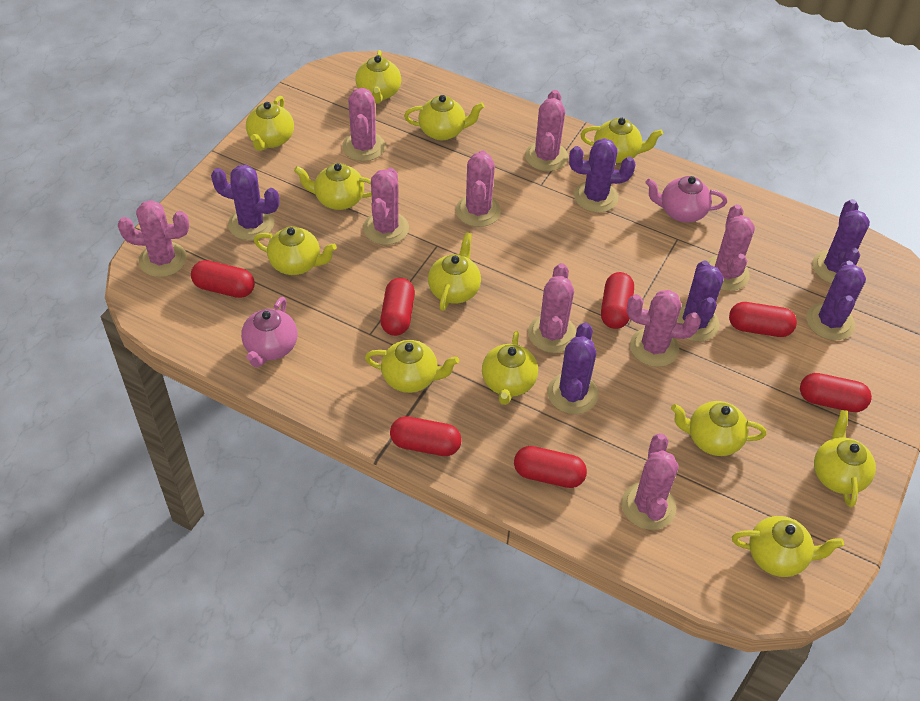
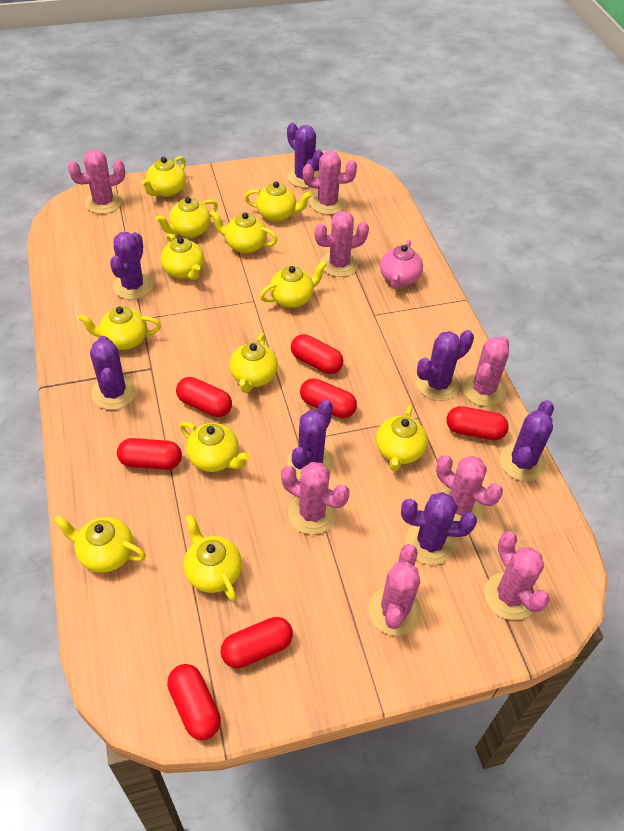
pink cactus: 9 -> 8
pink teapot: 2 -> 1
purple cactus: 6 -> 7

